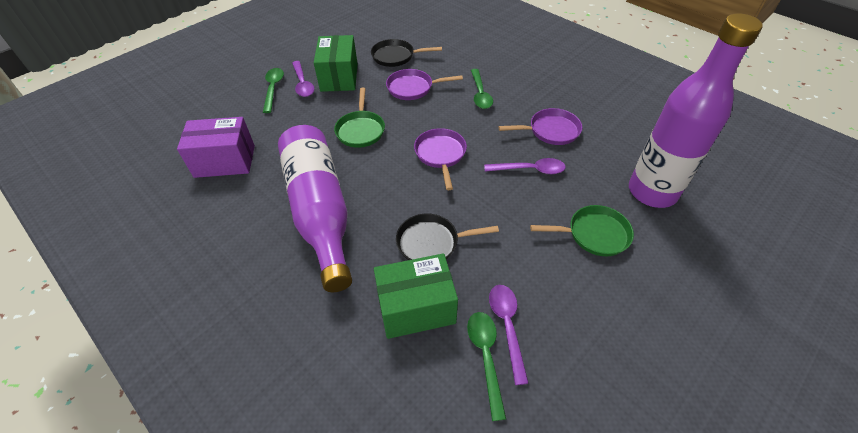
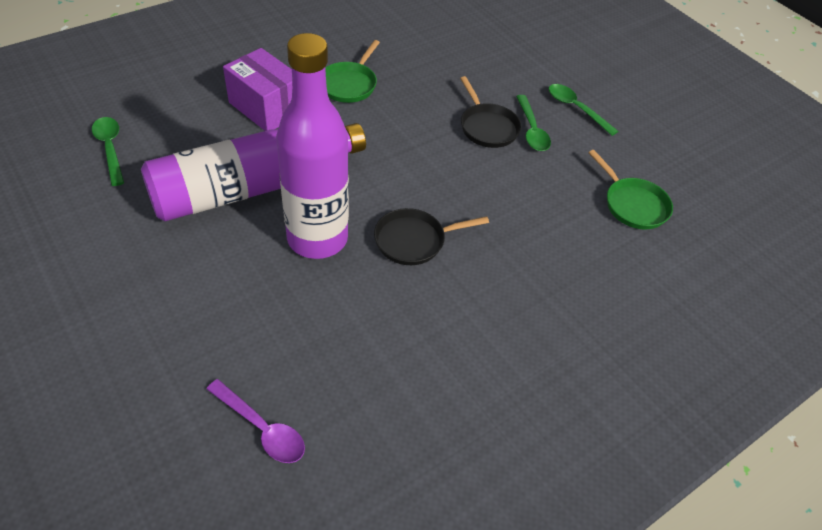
green box: 2 -> 0
purple pan: 3 -> 0
purple spoon: 3 -> 1

